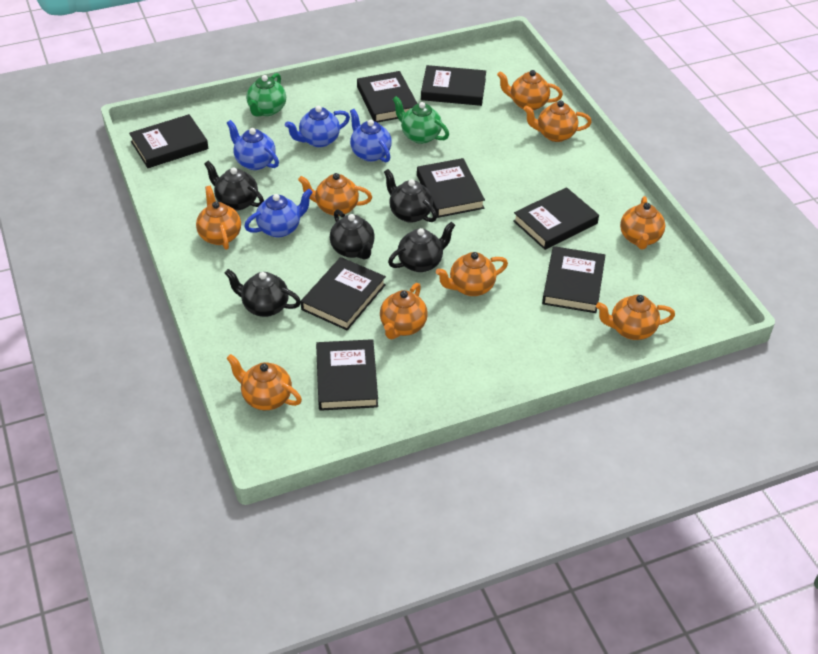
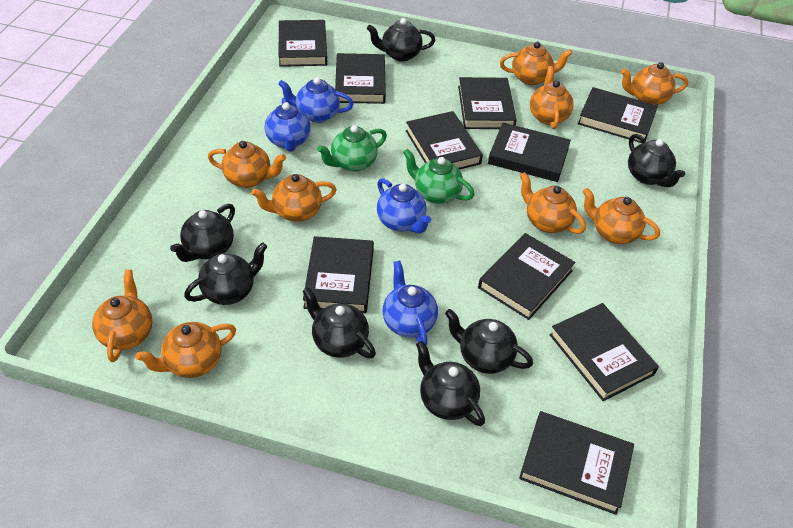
black book: 8 -> 10
black teapot: 5 -> 7

